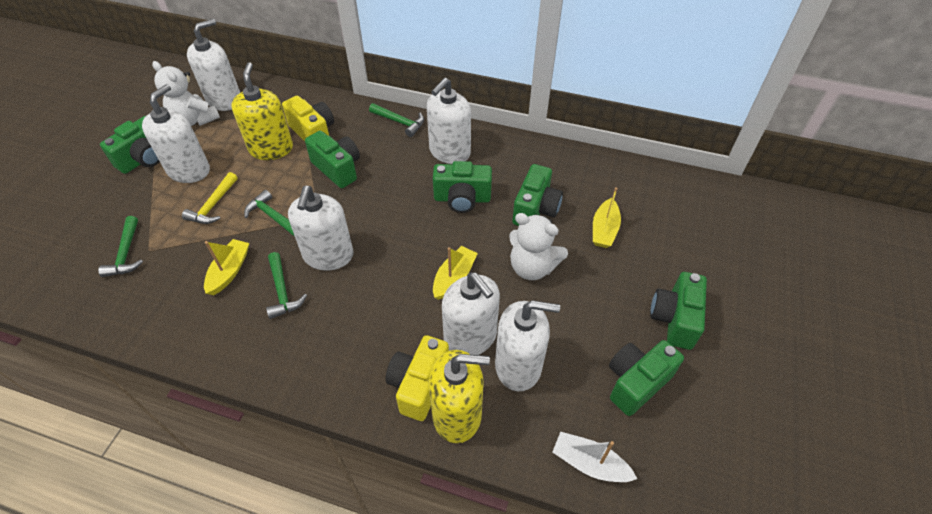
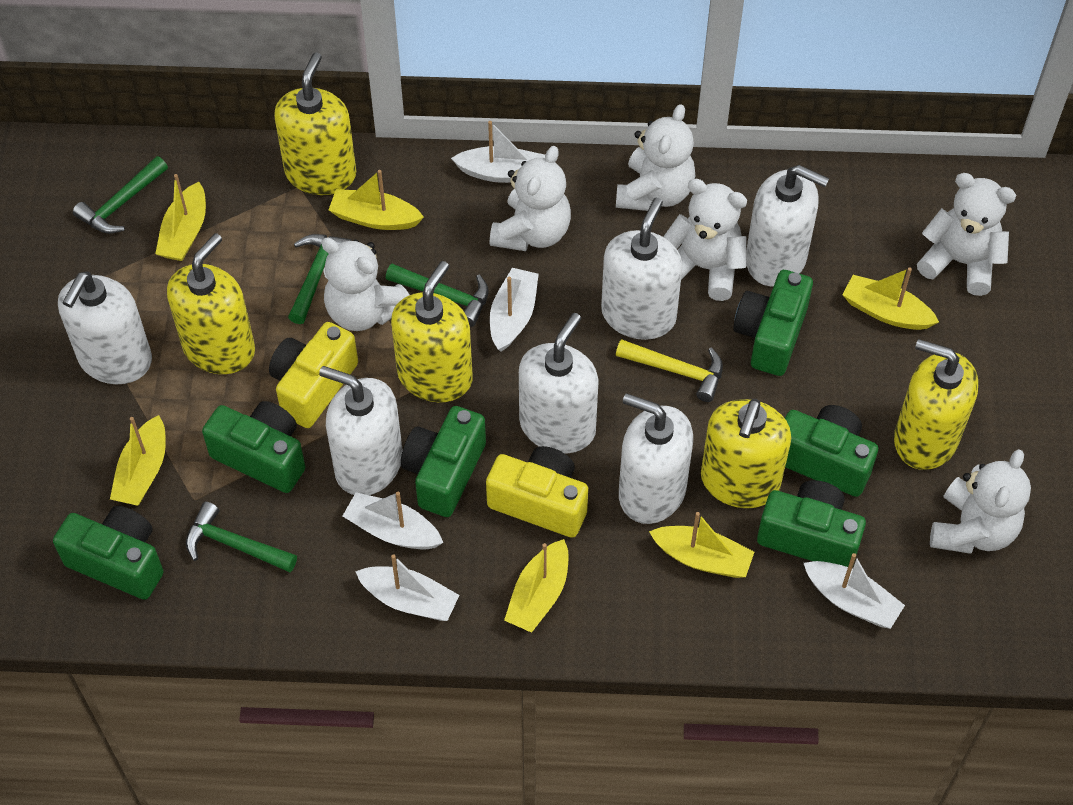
white boat: 1 -> 5
white teddy bear: 2 -> 6
yellow boat: 3 -> 6
yellow soap dispenser: 2 -> 5

